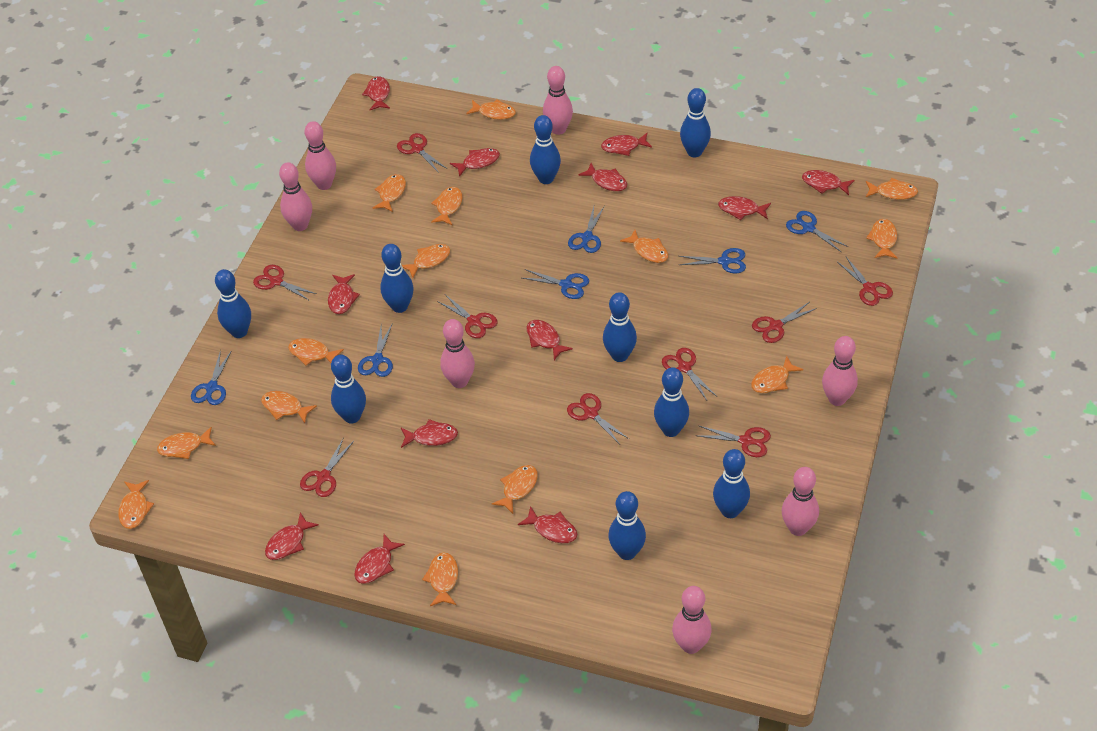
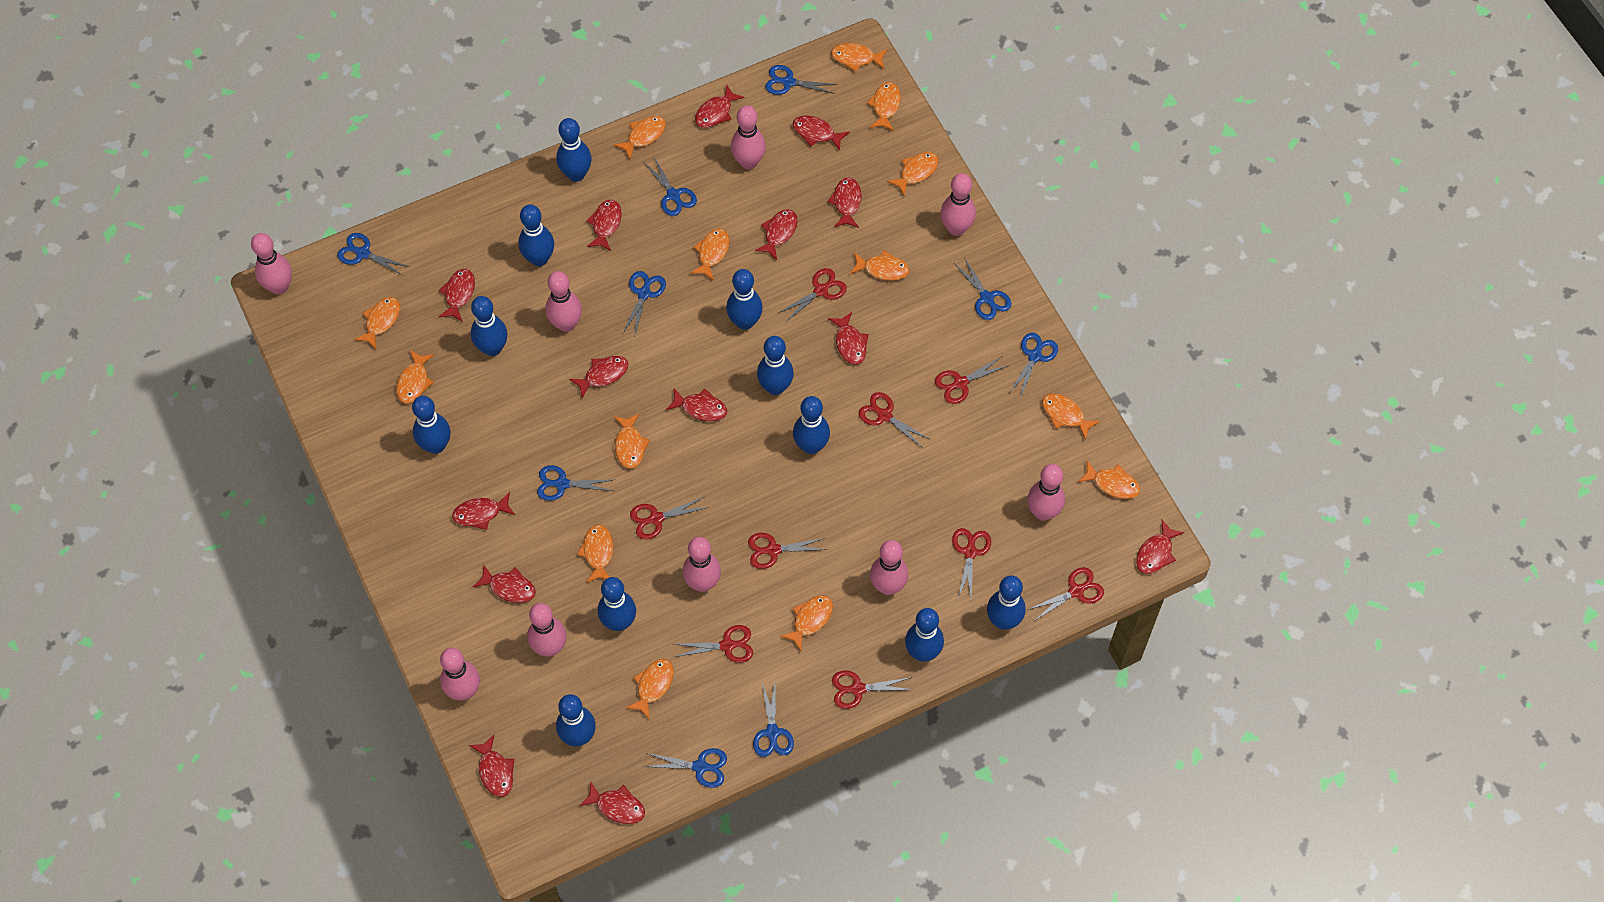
blue bowling pin: 9 -> 11
blue scissors: 6 -> 9
pink bowling pin: 7 -> 9
red fish: 12 -> 14

